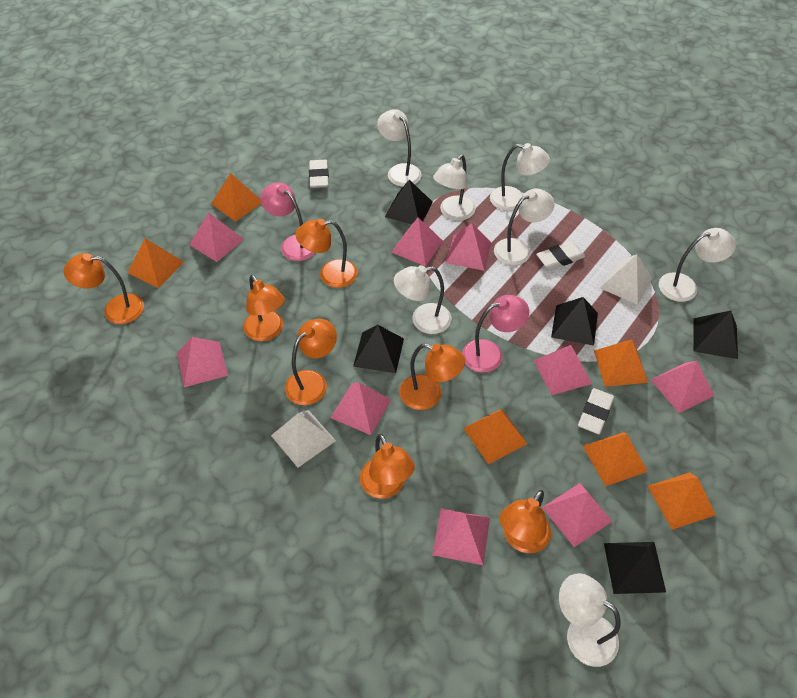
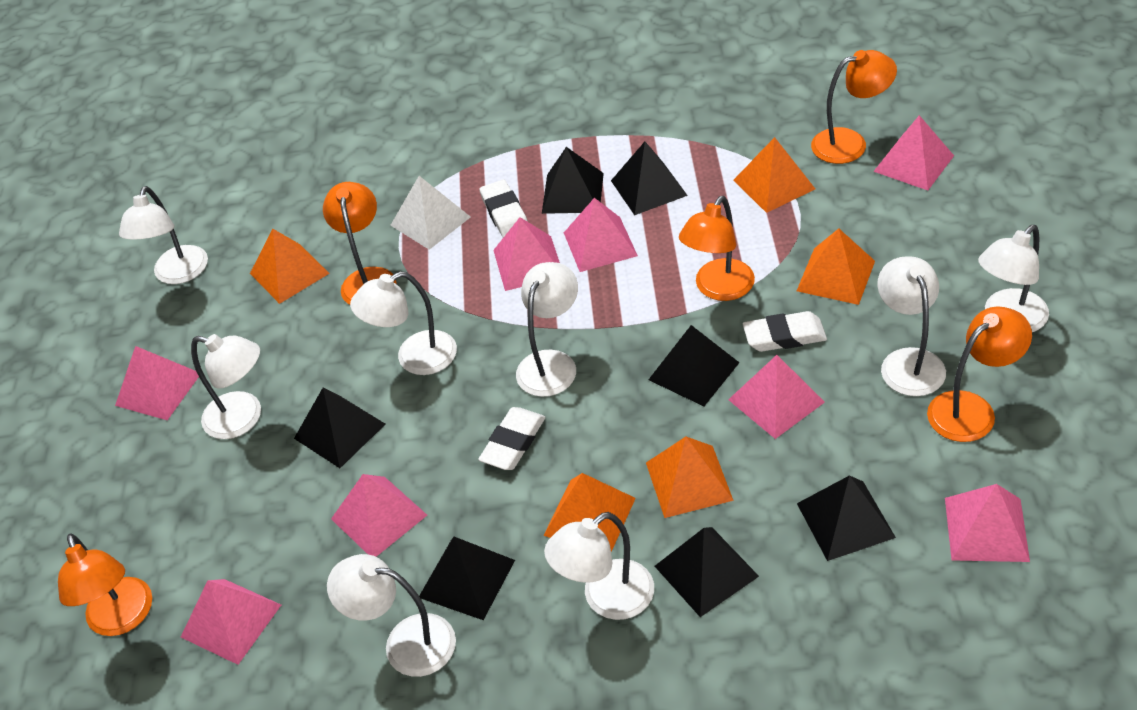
black pyramid: 5 -> 7
orange lamp: 7 -> 5
orange pyramid: 6 -> 5
pink lamp: 2 -> 0
pink pyramid: 9 -> 8
white lamp: 7 -> 8
white pyramid: 2 -> 1

